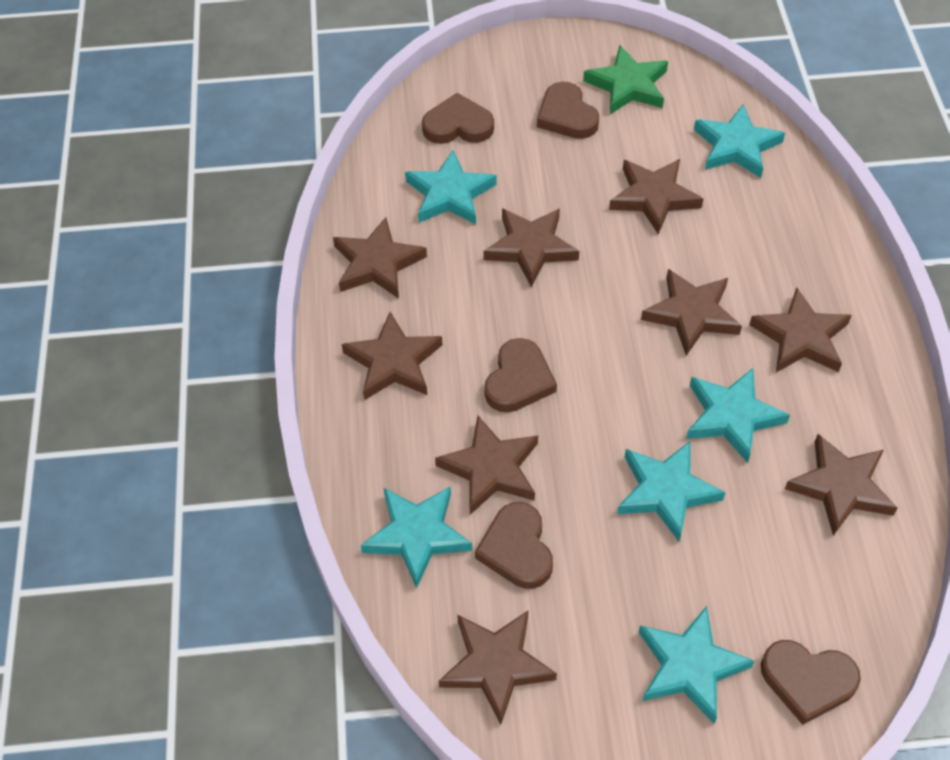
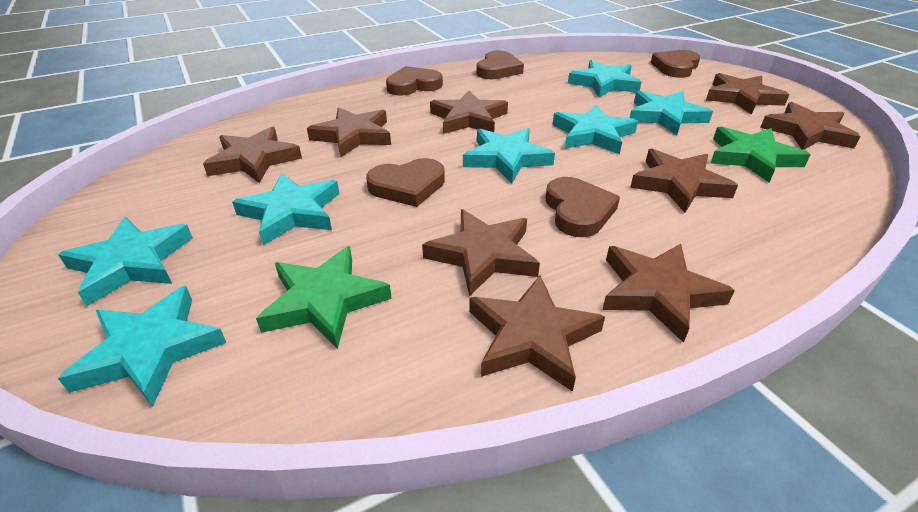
green star: 1 -> 2
turquoise star: 6 -> 7

